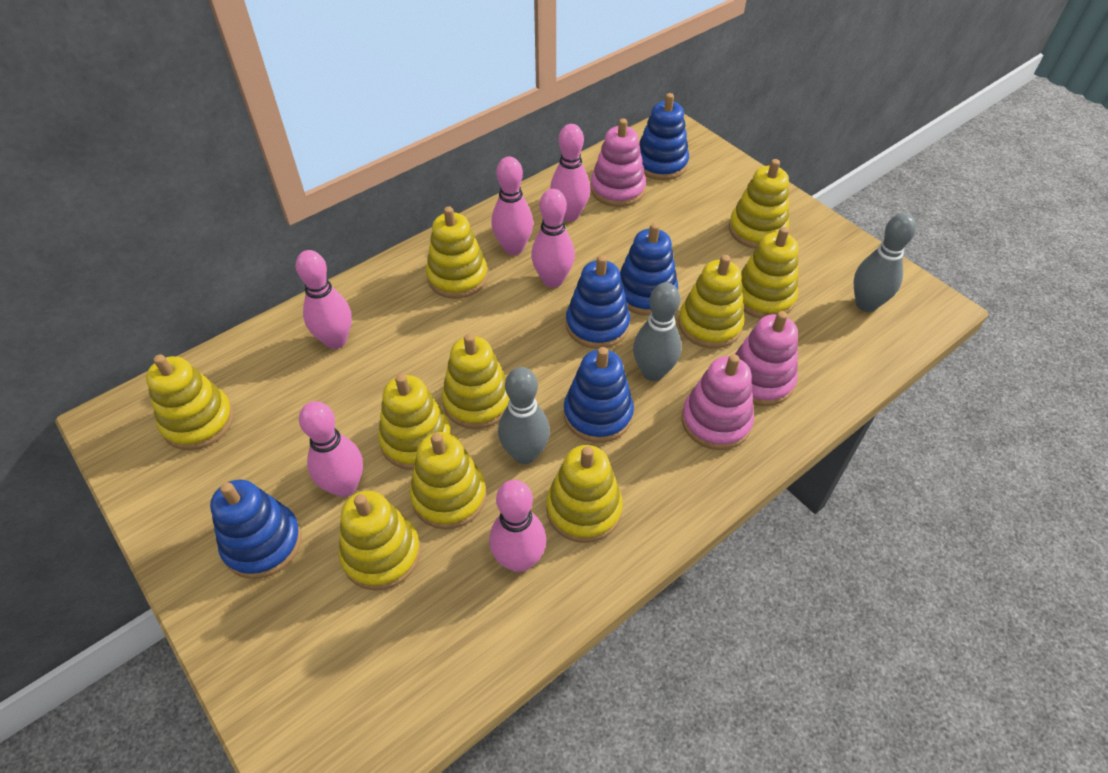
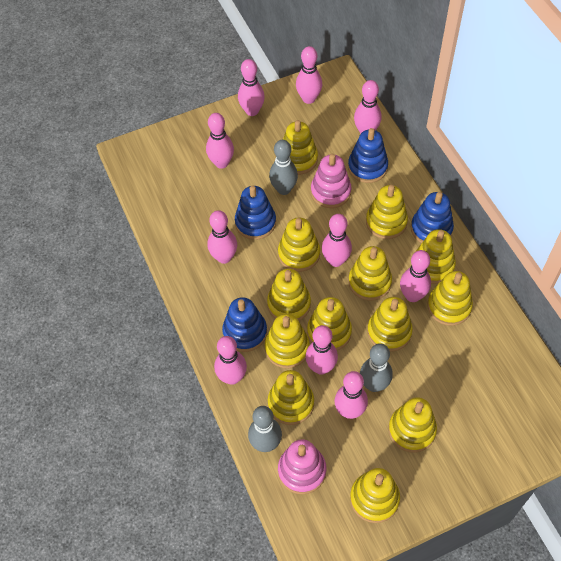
blue stacking toy: 5 -> 4
pink bowling pin: 6 -> 10
pink stacking toy: 3 -> 2
yellow stacking toy: 10 -> 13

